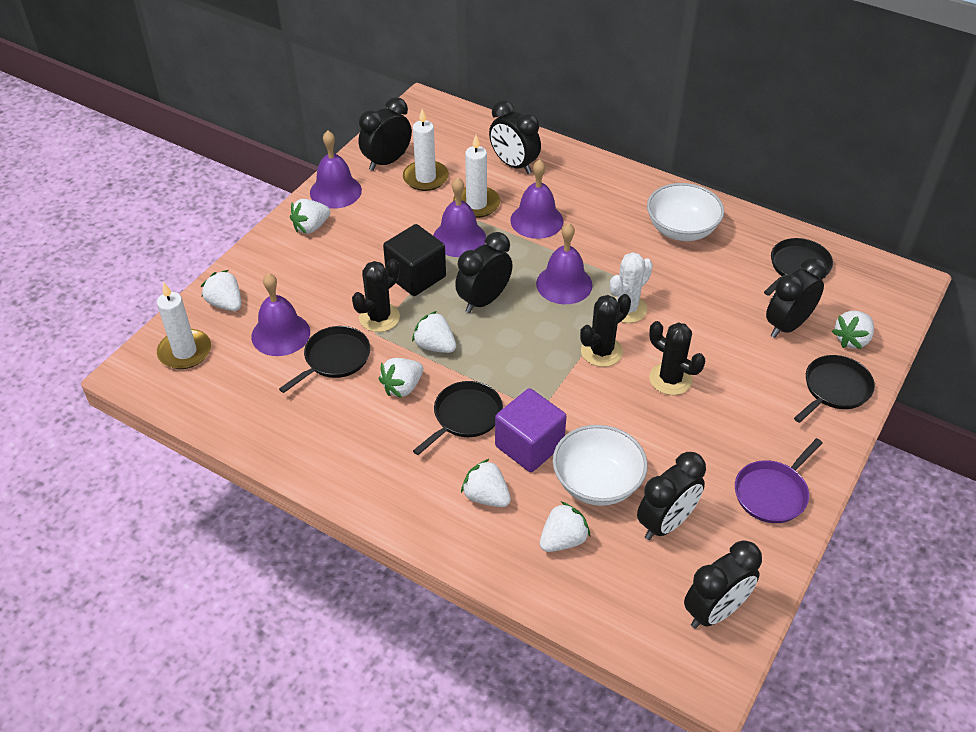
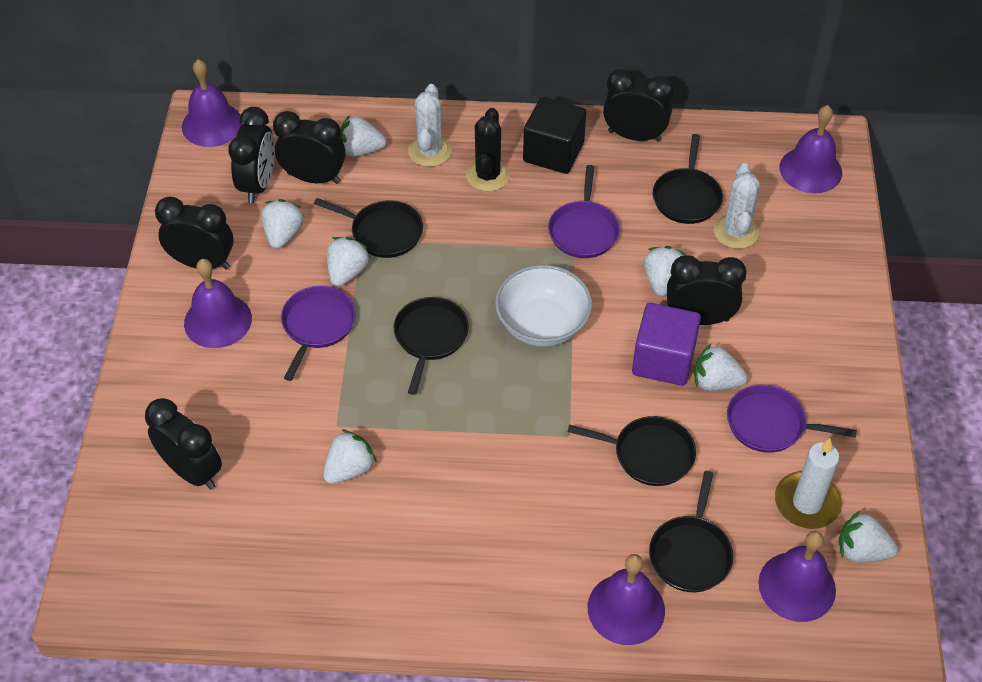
black cactus: 3 -> 1
black pan: 4 -> 5
purple pan: 1 -> 3
white bowl: 2 -> 1
white cactus: 1 -> 2
white candle: 3 -> 1

